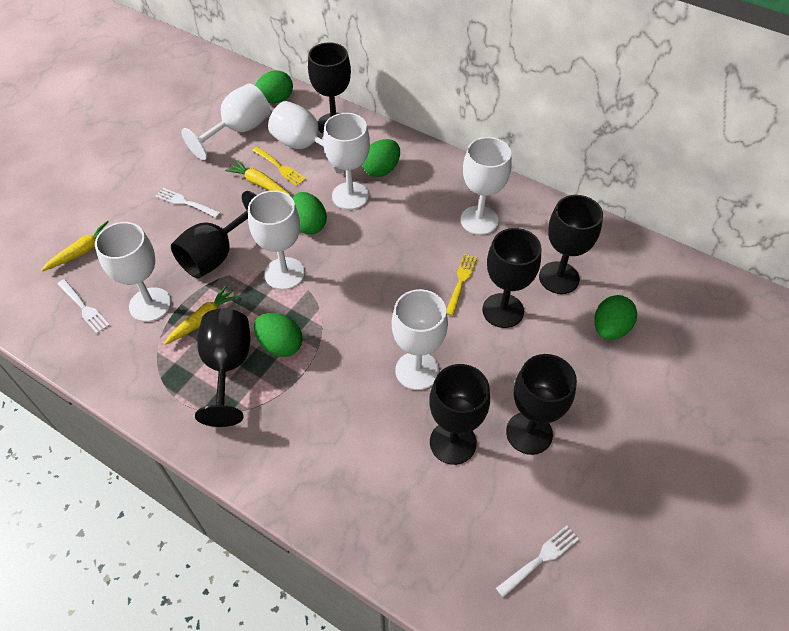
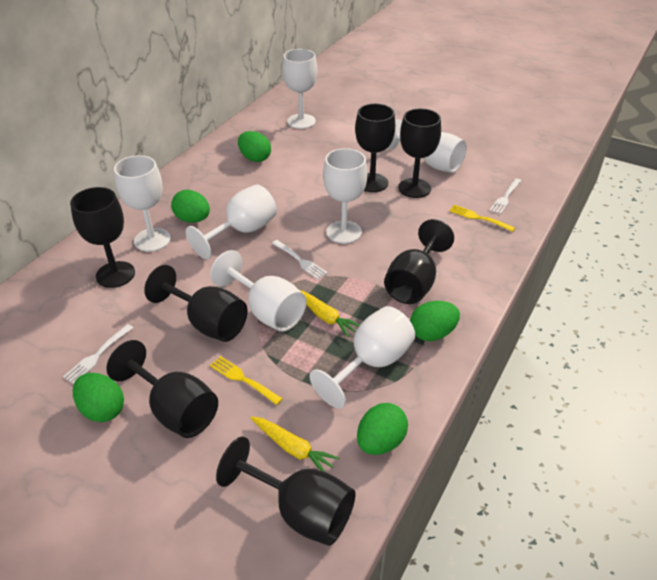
yellow carrot: 3 -> 2

